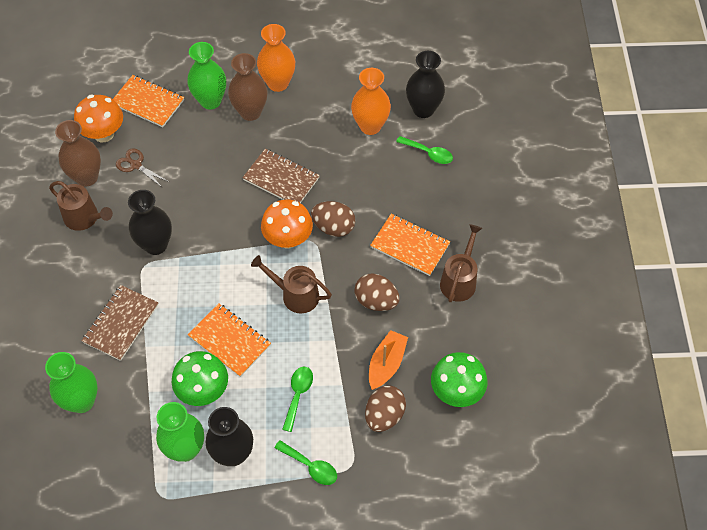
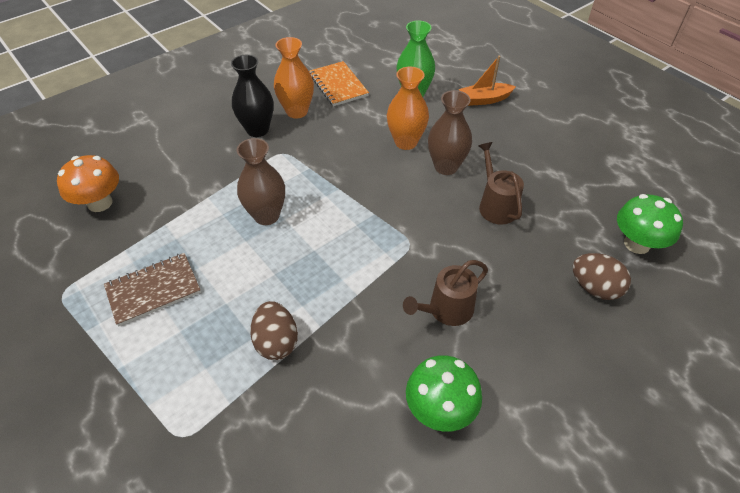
black vase: 3 -> 1
brown egg: 3 -> 2
brown notebook: 2 -> 1
brown scissors: 1 -> 0
brown watering can: 3 -> 2
green spoon: 3 -> 0
green vase: 3 -> 1
orange mushroom: 2 -> 1
orange notebook: 3 -> 1

